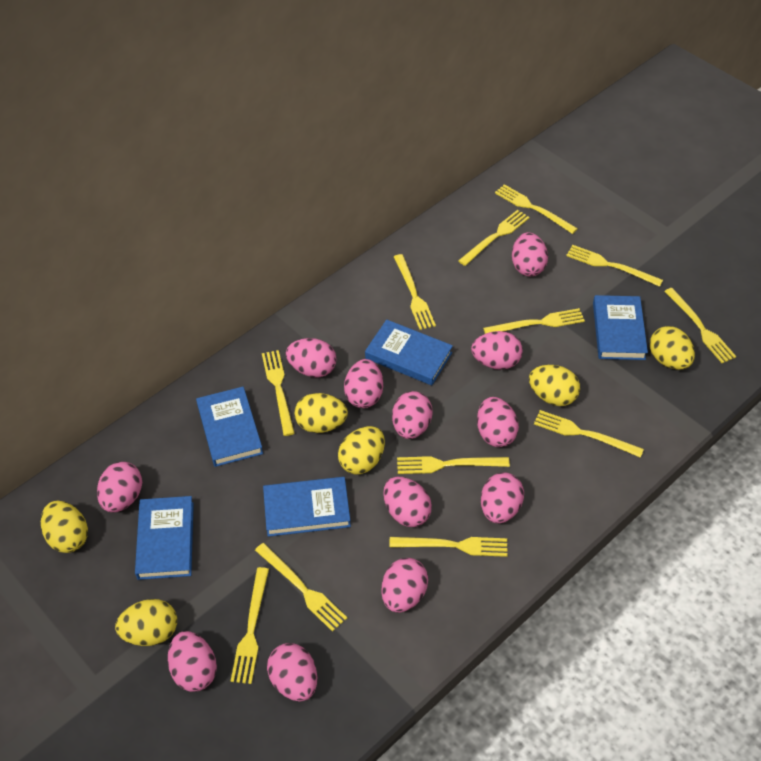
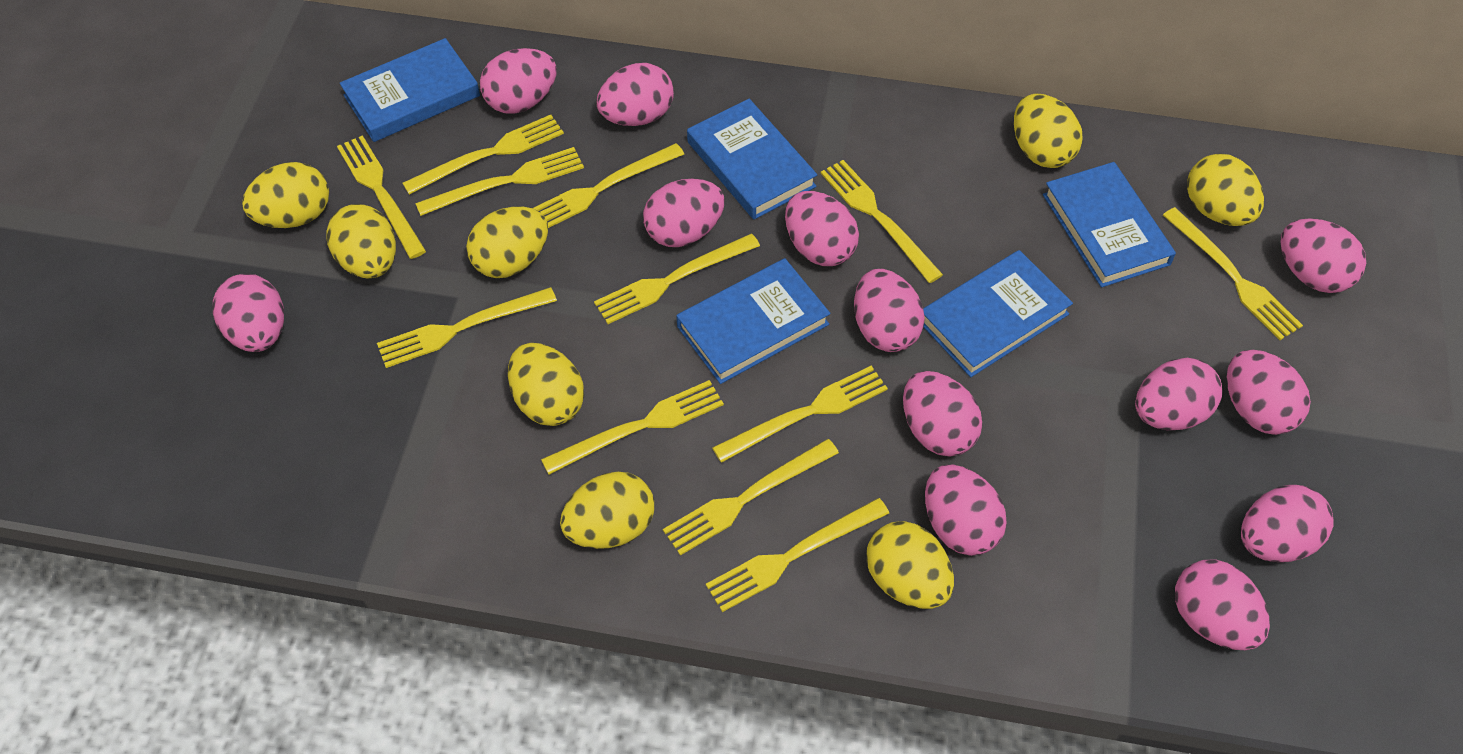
pink egg: 12 -> 13
yellow egg: 6 -> 8

